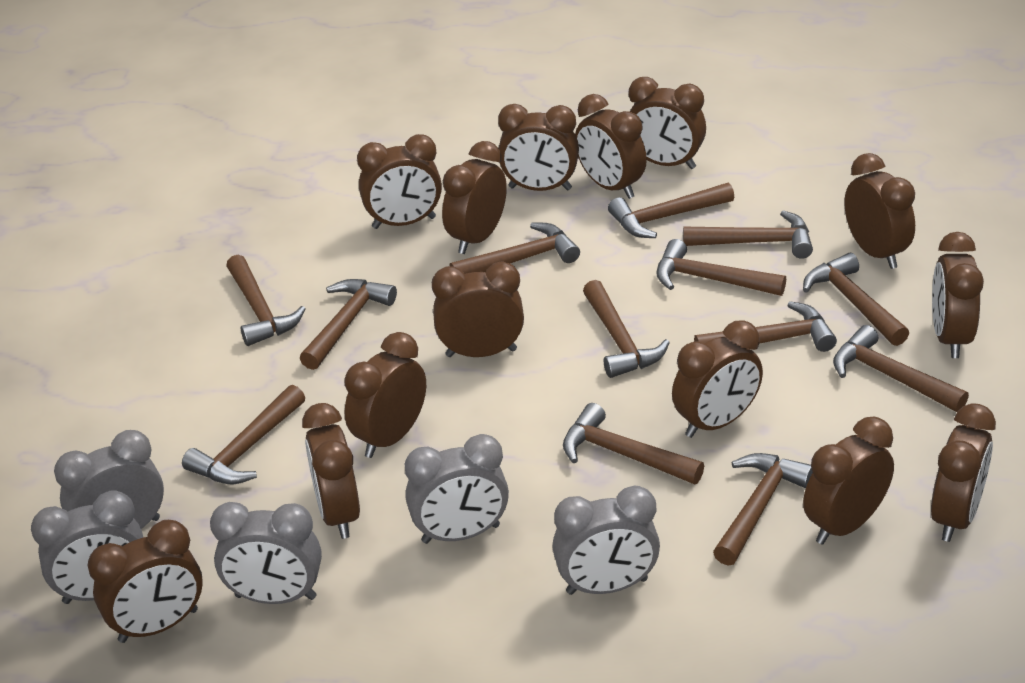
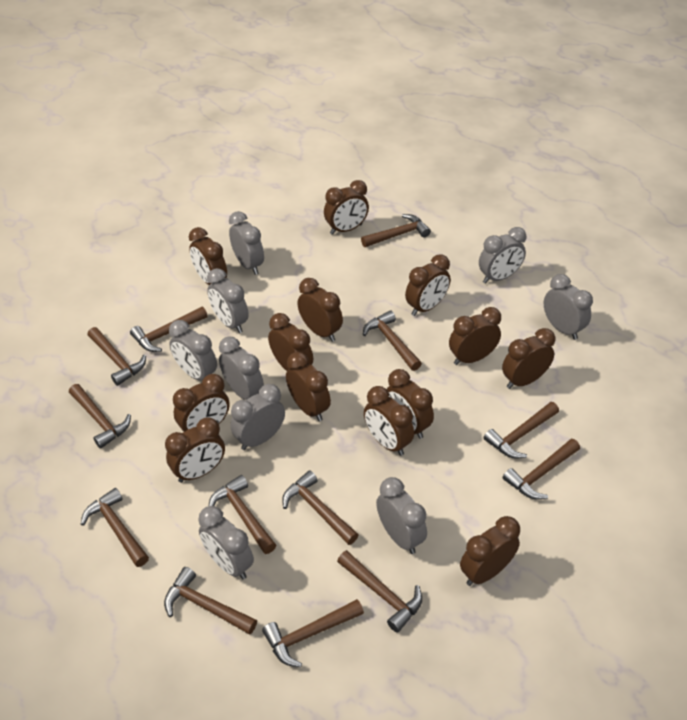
brown clock: 14 -> 13
grey clock: 5 -> 9

